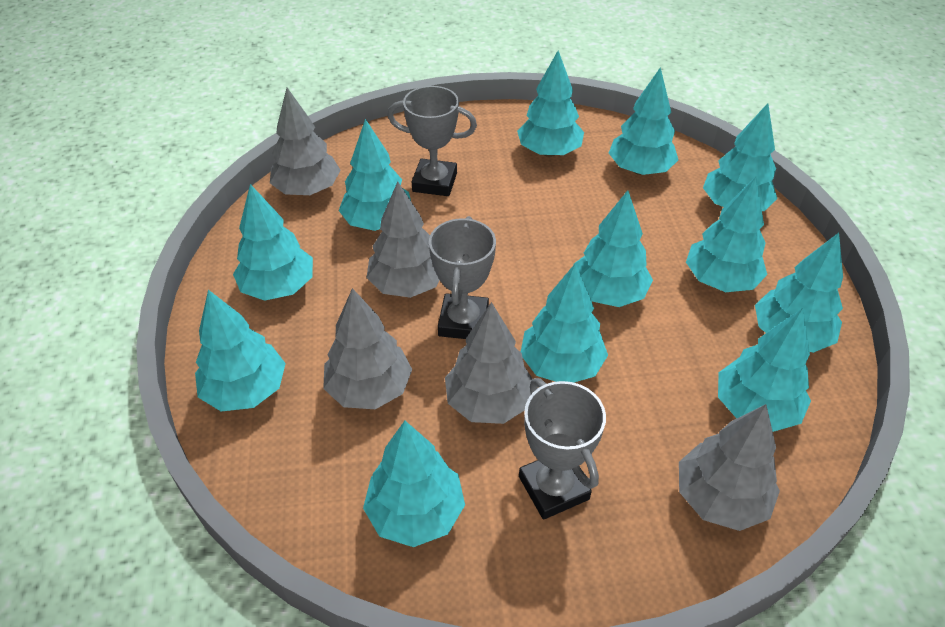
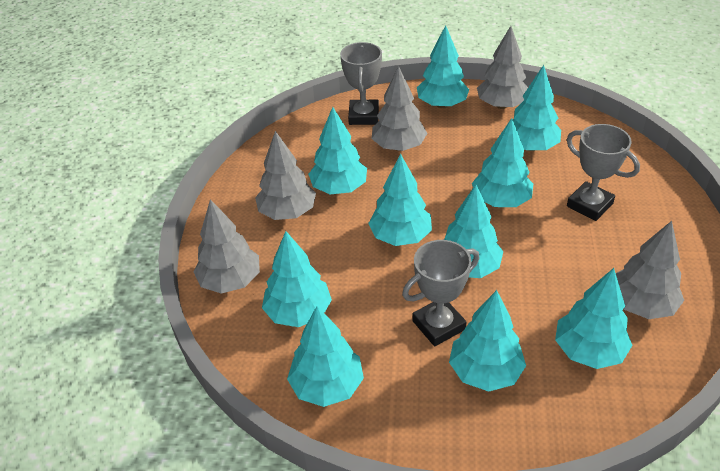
turquoise tree: 12 -> 10

